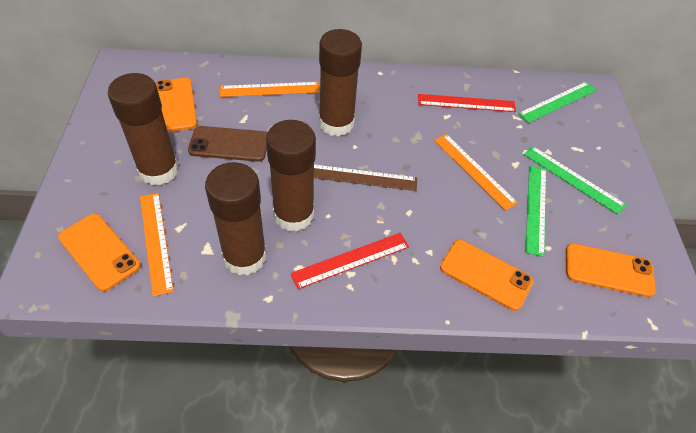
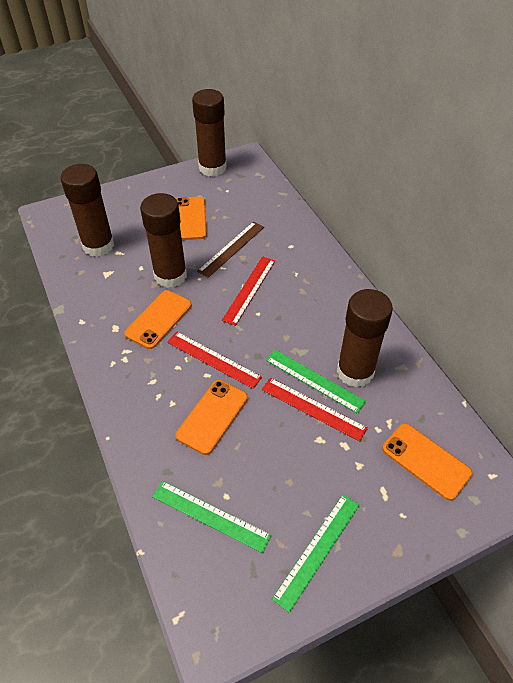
brown phone: 1 -> 0
orange ruler: 3 -> 0
red ruler: 2 -> 3

